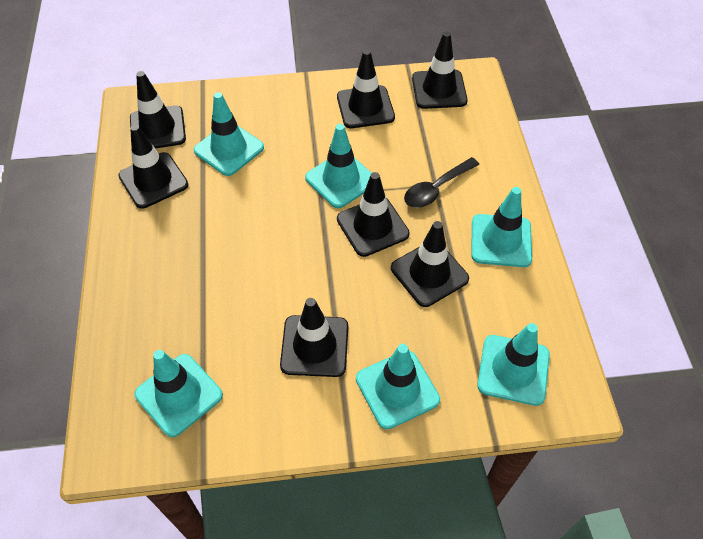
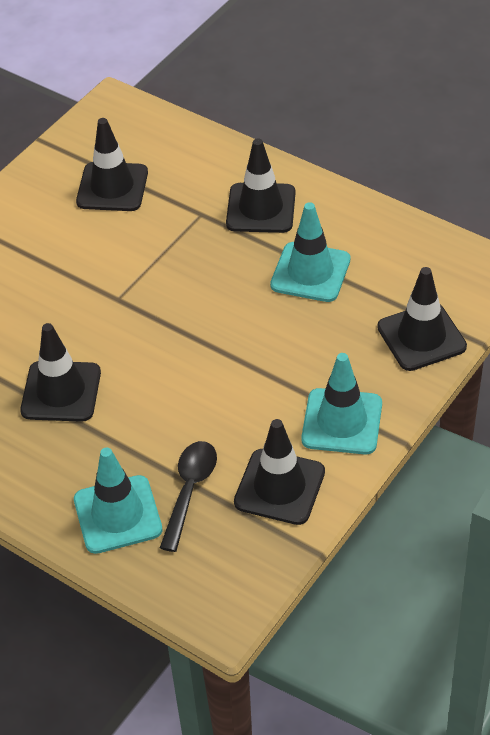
black traffic cone: 7 -> 5
turquoise traffic cone: 6 -> 3

